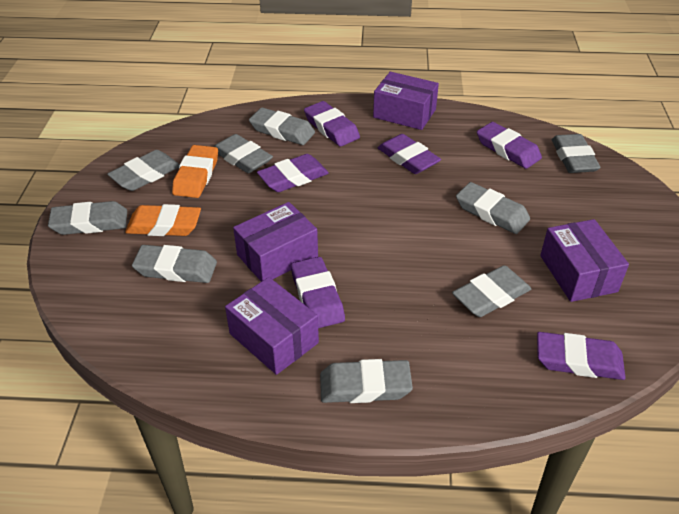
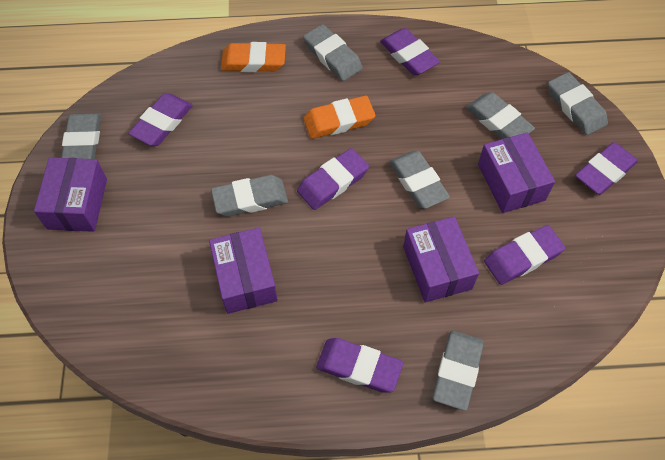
grey eraser: 9 -> 7

